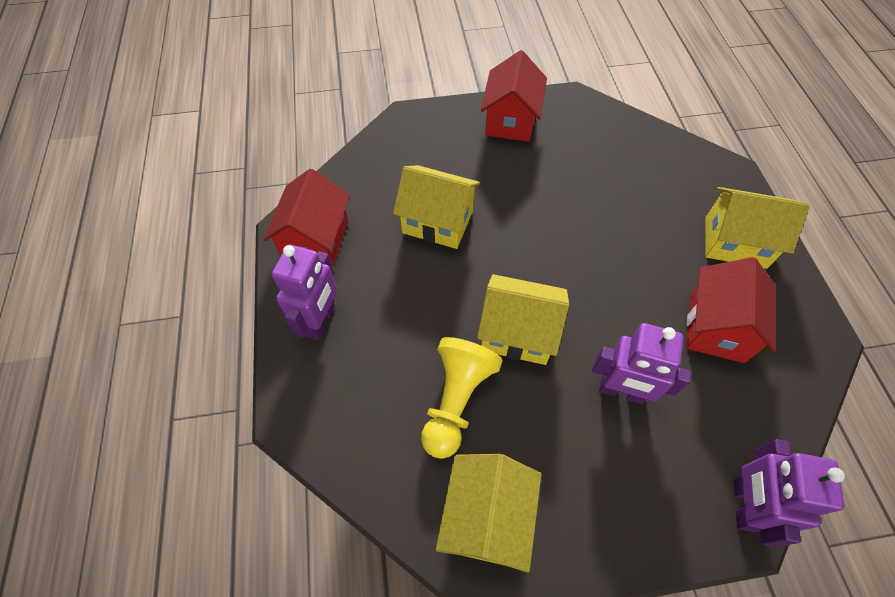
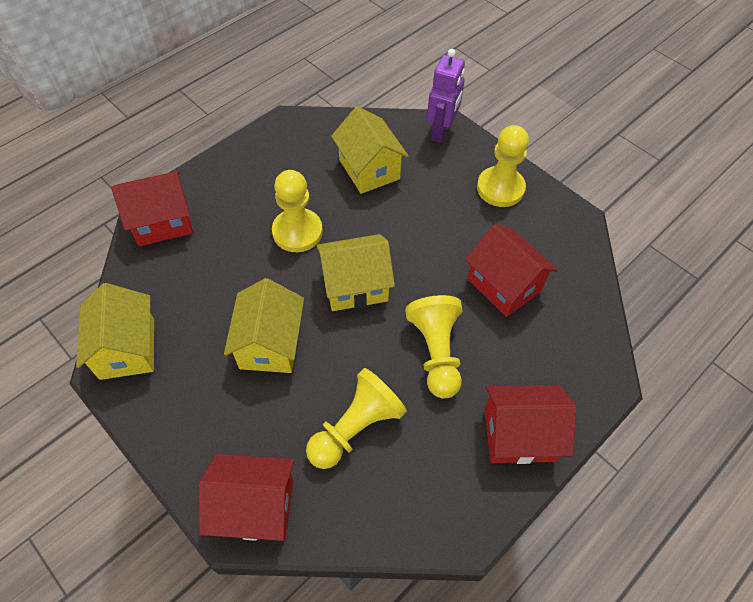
purple robot: 3 -> 1
red house: 3 -> 4
yellow pawn: 1 -> 4

